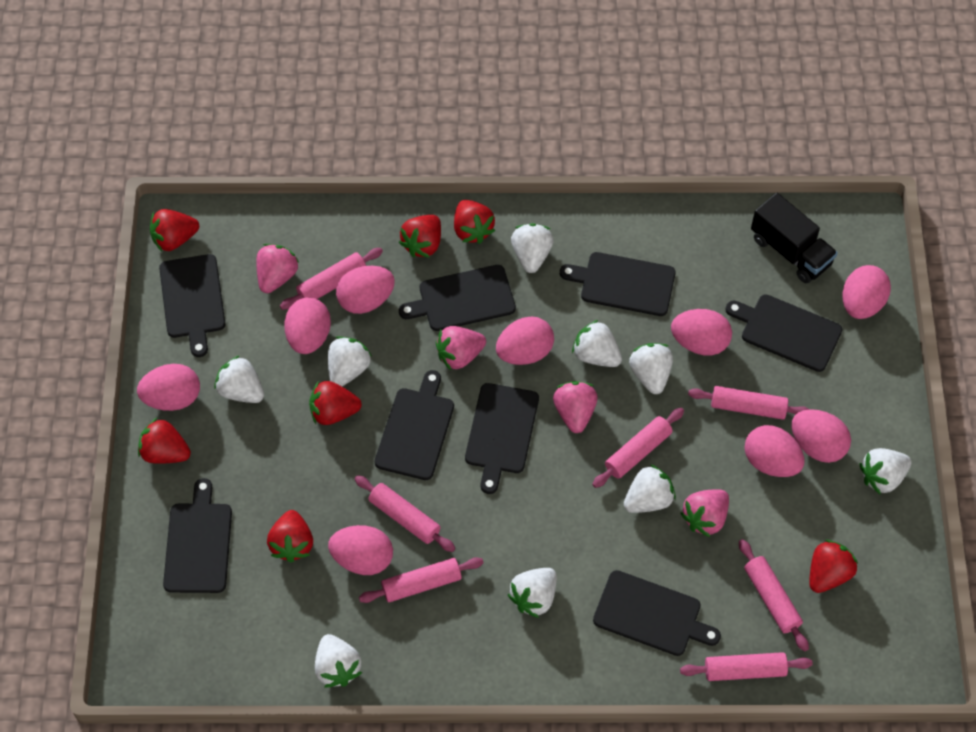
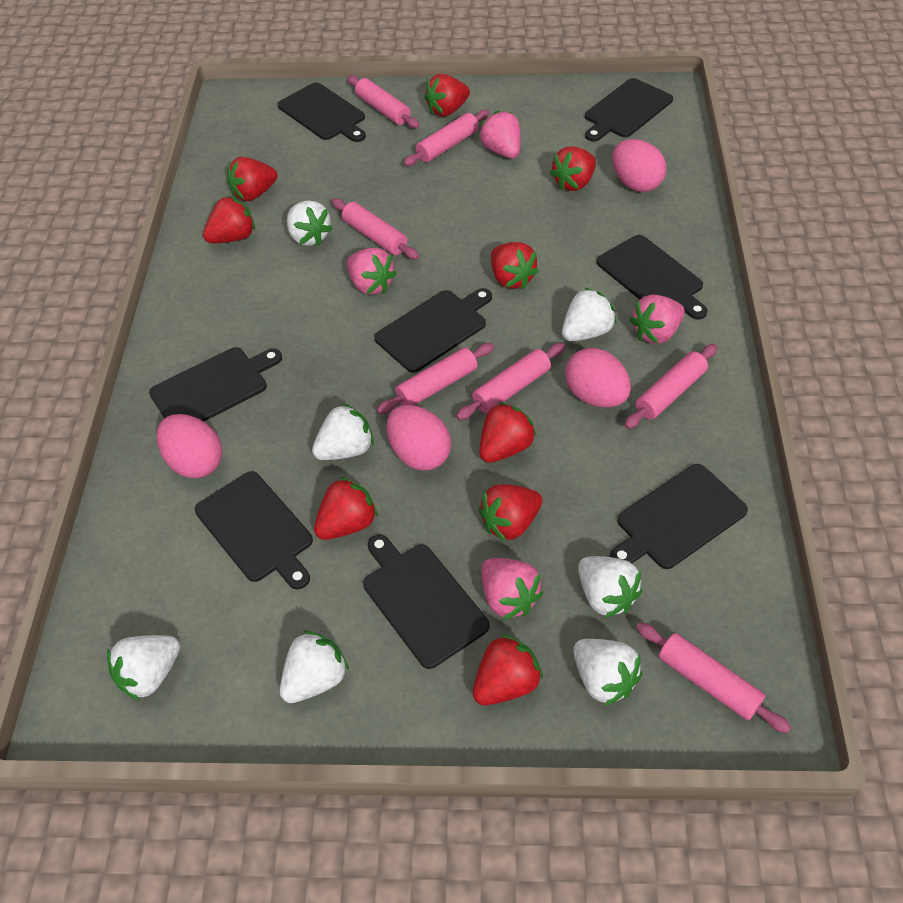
black truck: 1 -> 0
pink egg: 9 -> 4
red strawberry: 7 -> 9
white strawberry: 9 -> 7

